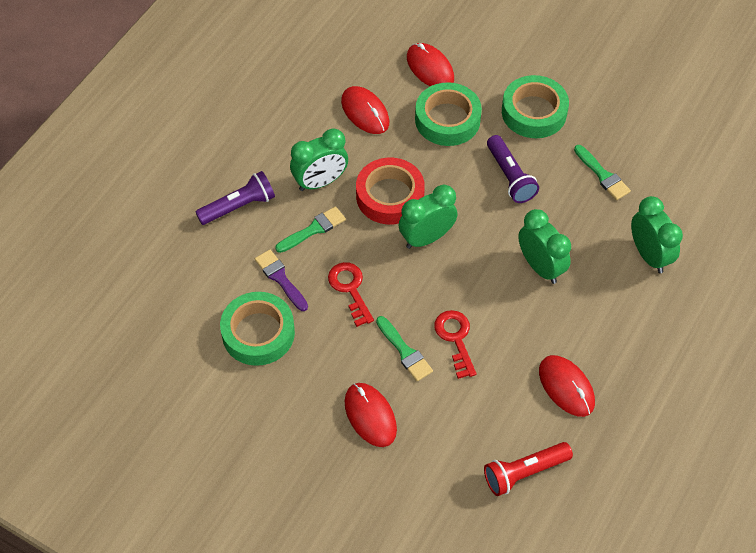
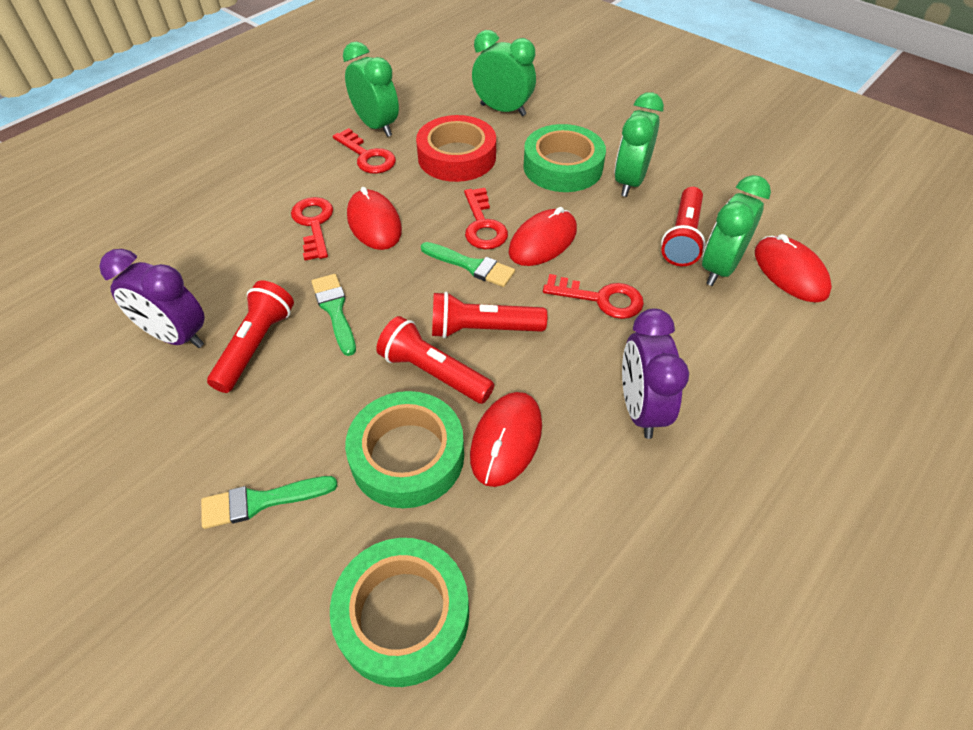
purple brush: 1 -> 0
purple clock: 0 -> 2
purple flashlight: 2 -> 0
red flashlight: 1 -> 4
red key: 2 -> 4

